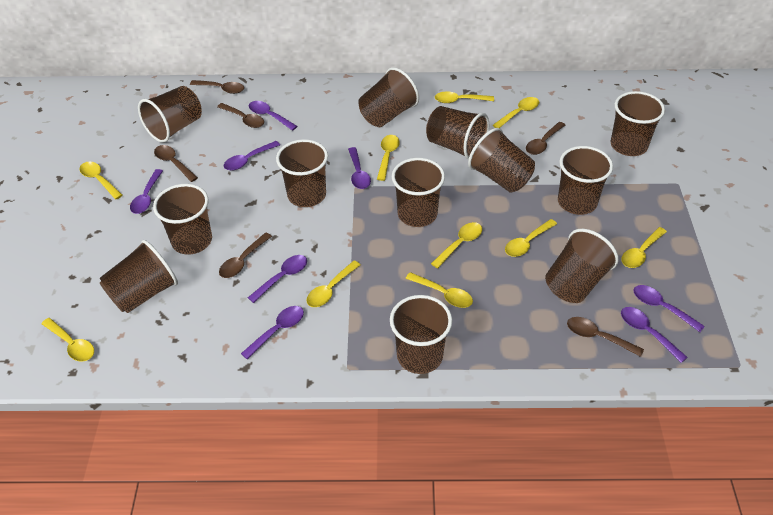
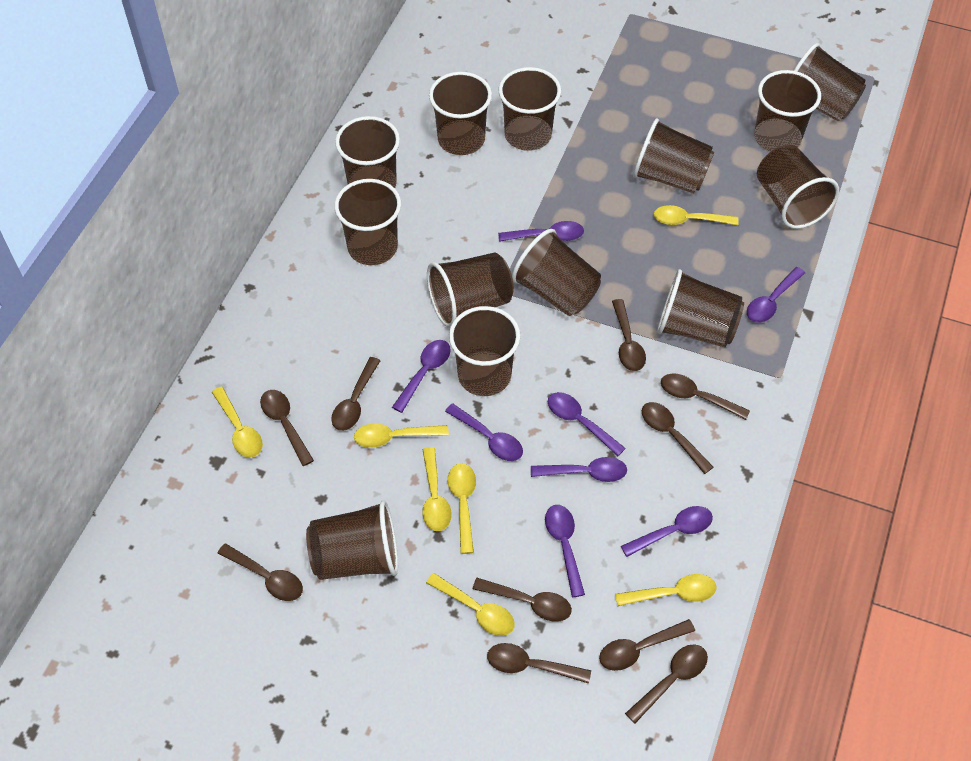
brown cup: 12 -> 13
brown spoon: 6 -> 10
yellow spoon: 10 -> 7

